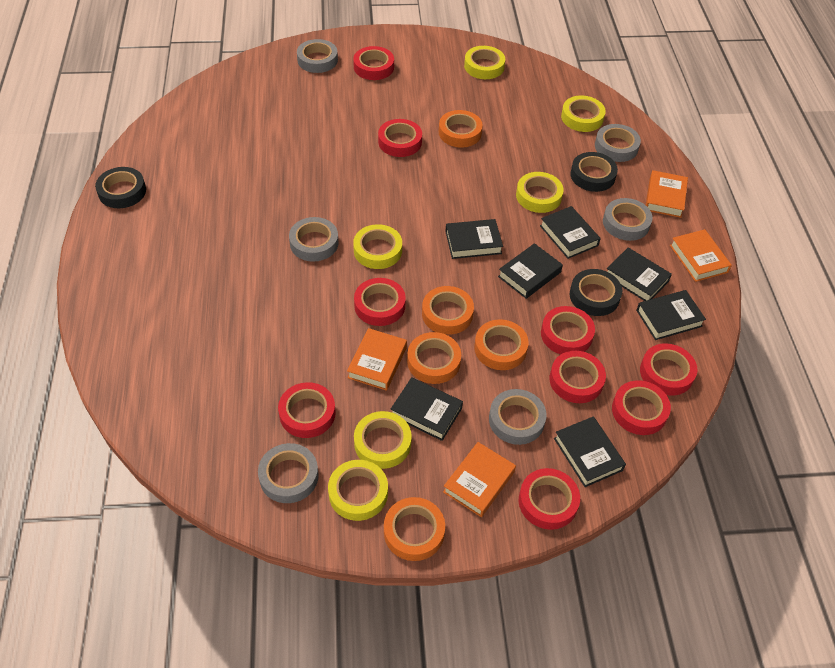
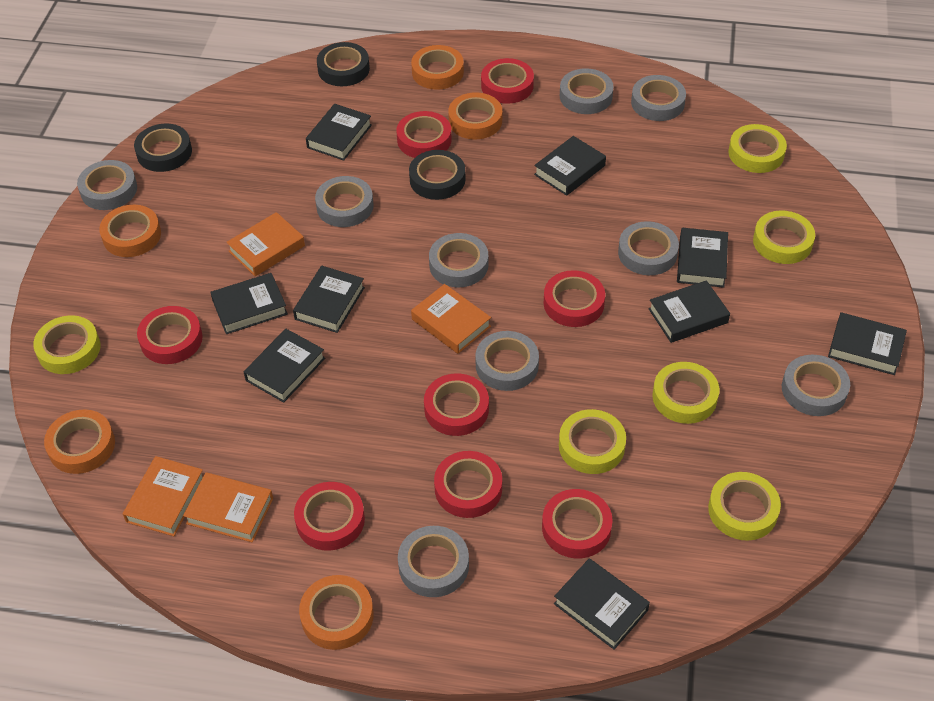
black book: 7 -> 9
grey tape: 6 -> 9
red tape: 9 -> 8

